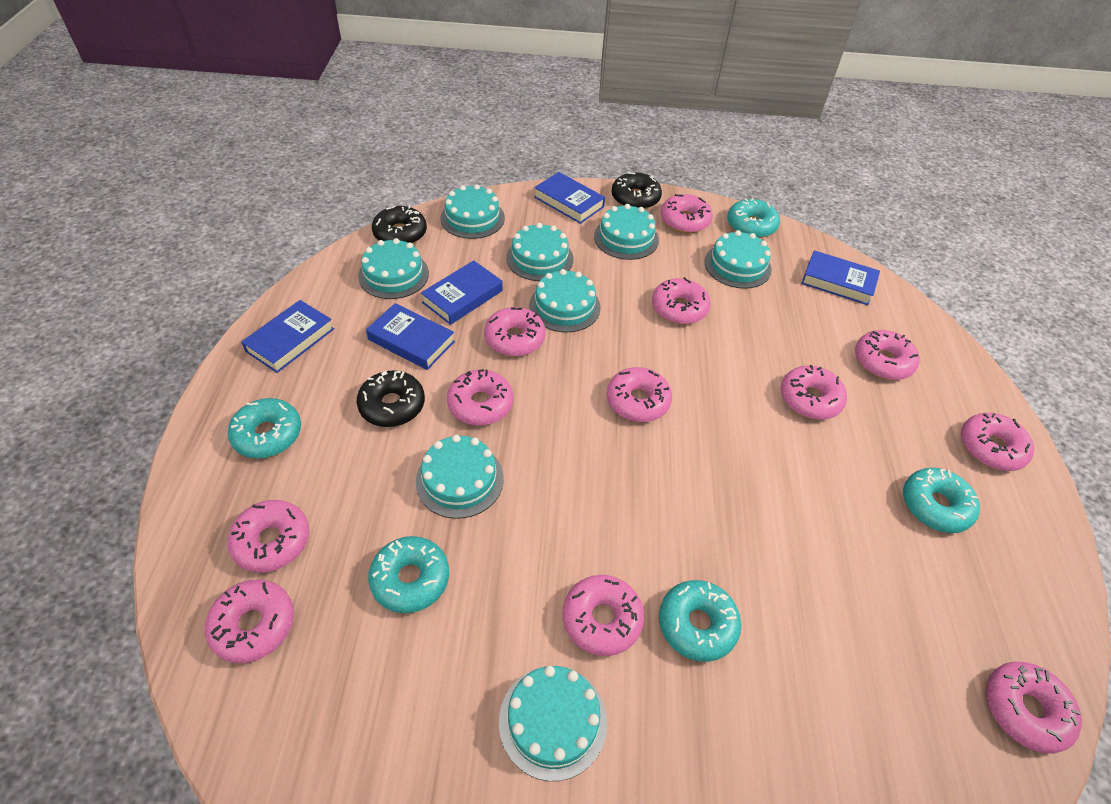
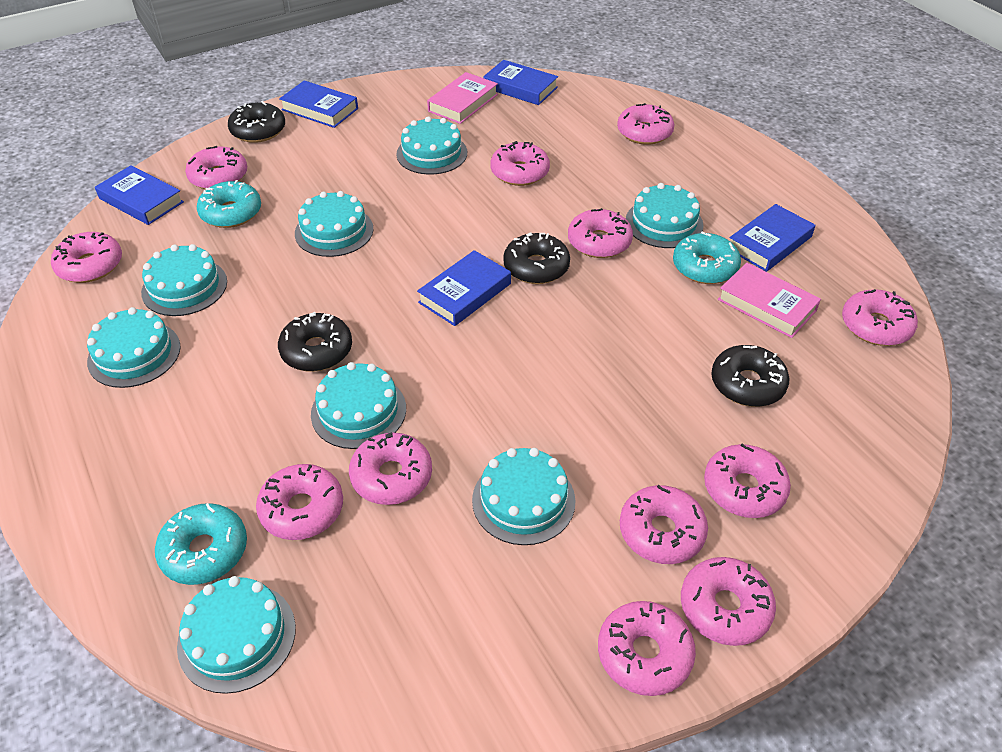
black donut: 3 -> 4
pink book: 0 -> 2
turquoise donut: 5 -> 3

